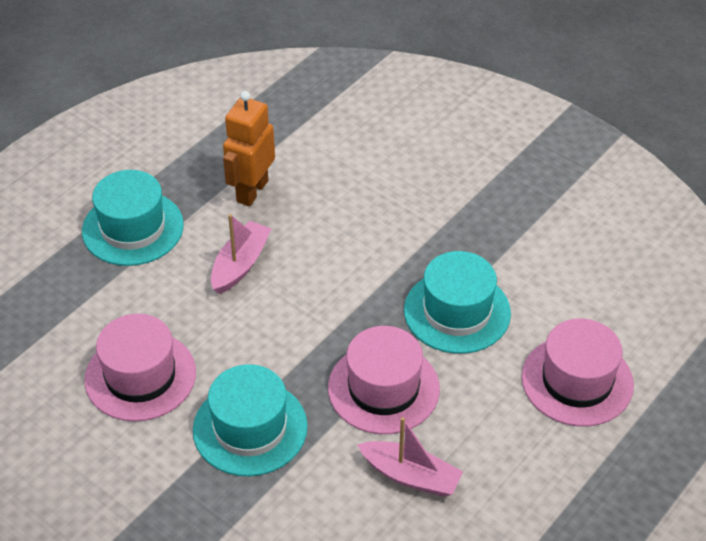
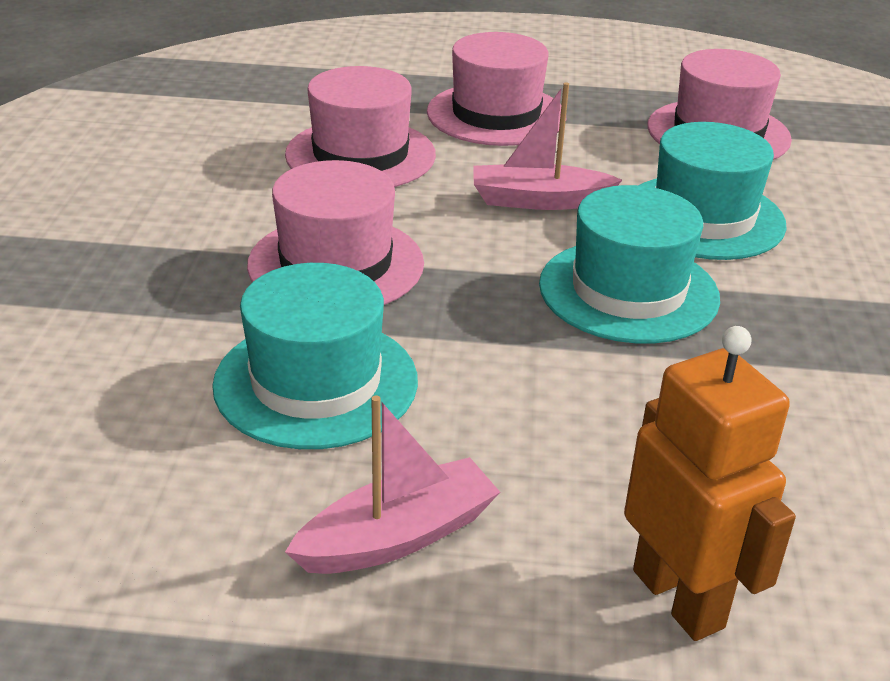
pink hat: 3 -> 4

